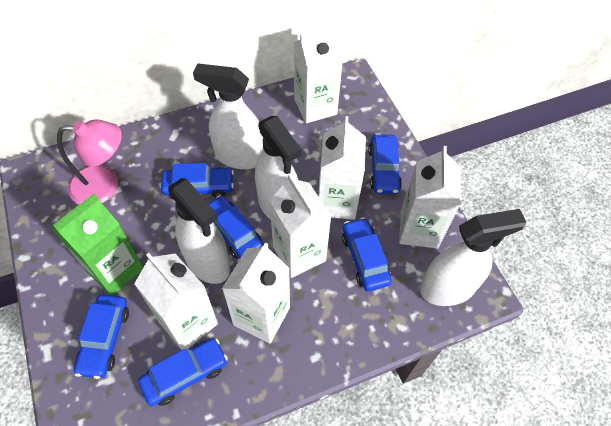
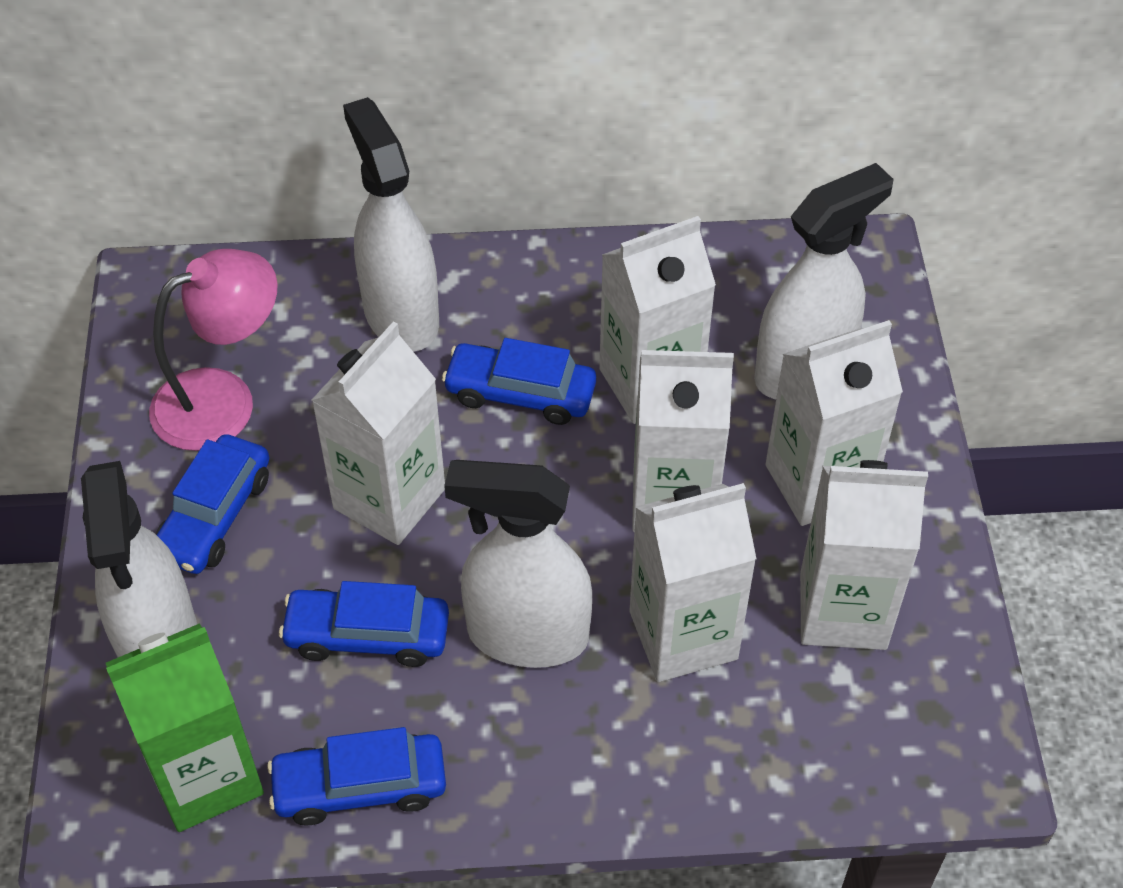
blue car: 6 -> 4

